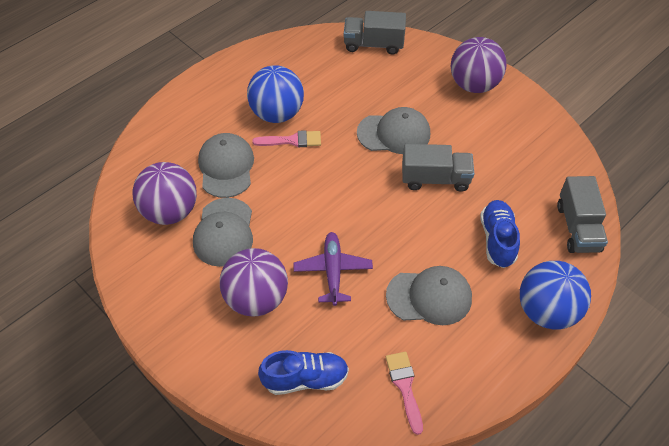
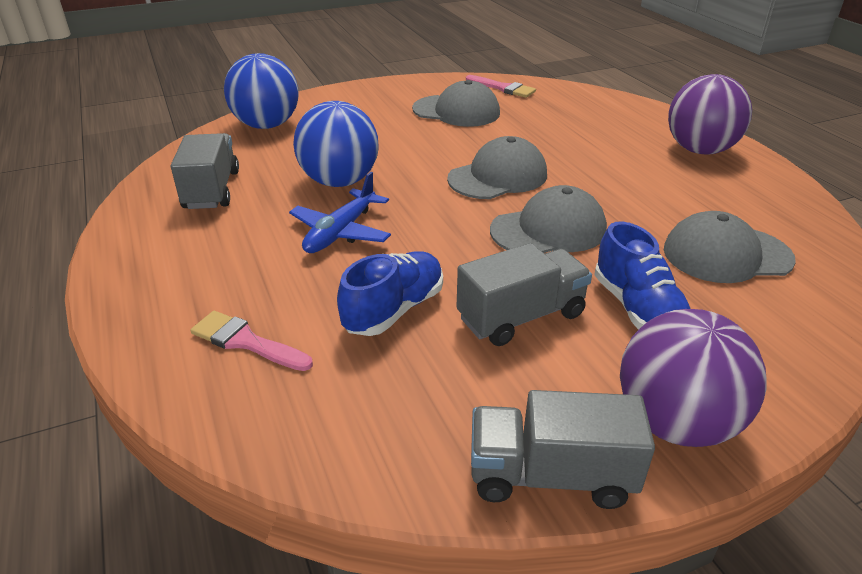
blue plane: 0 -> 1
purple ball: 3 -> 2
purple plane: 1 -> 0

